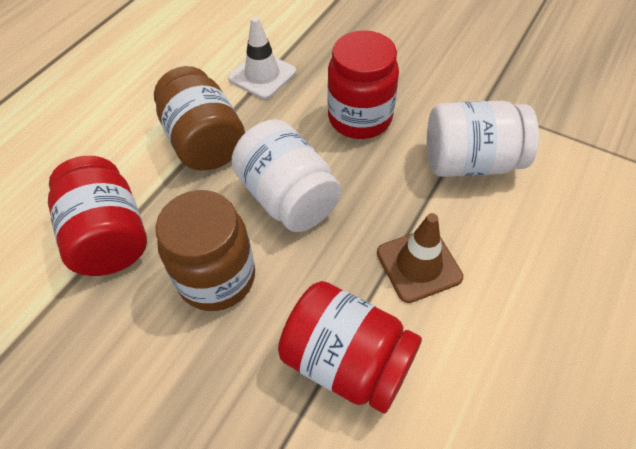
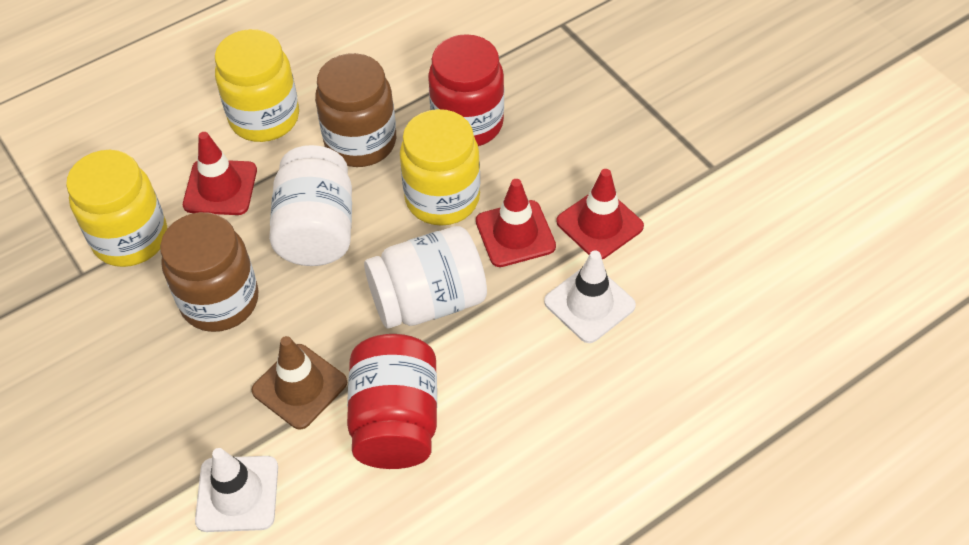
red jar: 3 -> 2
red traffic cone: 0 -> 3
white traffic cone: 1 -> 2
yellow jar: 0 -> 3

